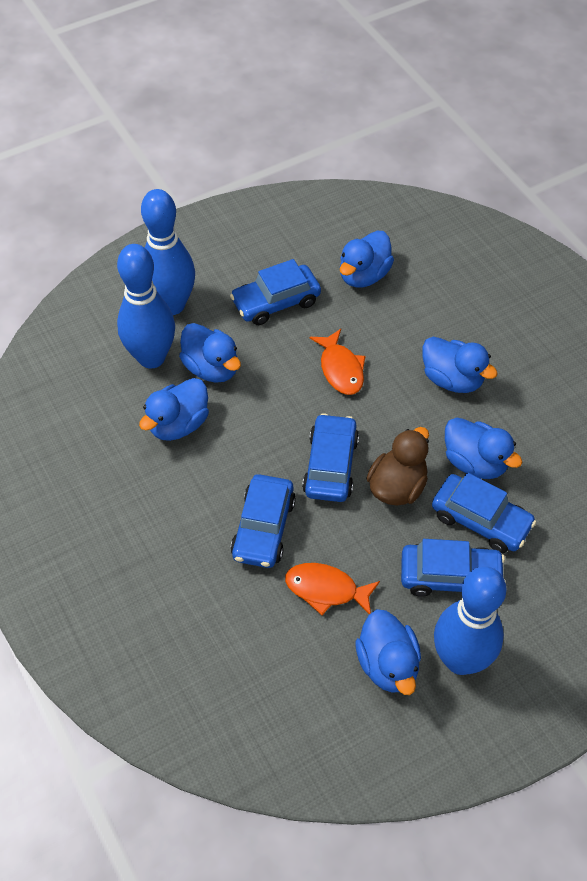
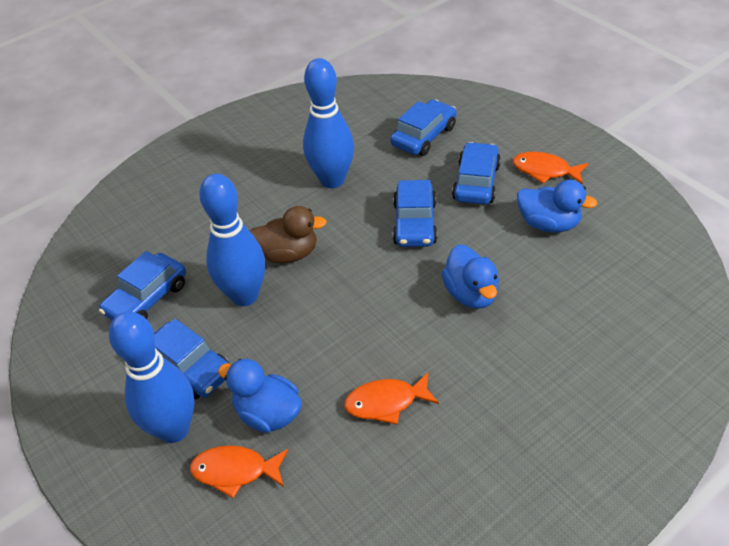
blue duck: 6 -> 3
orange fish: 2 -> 3

